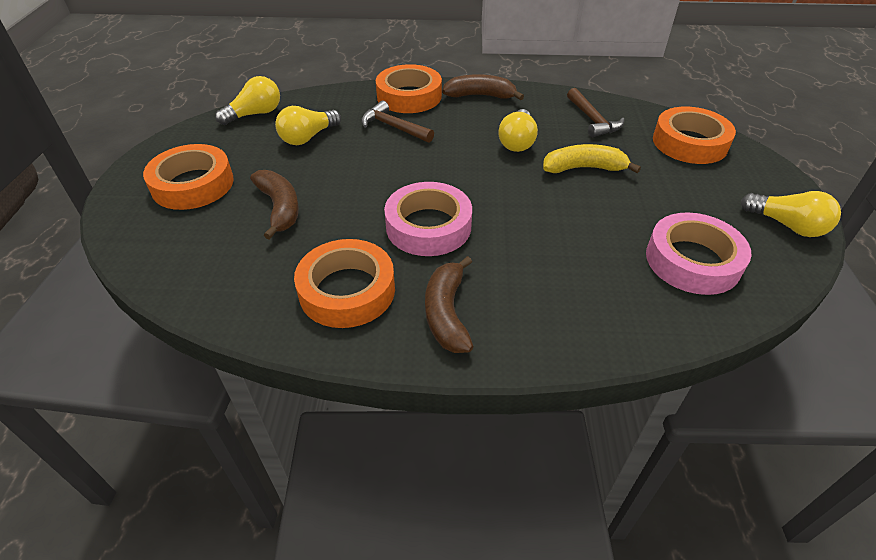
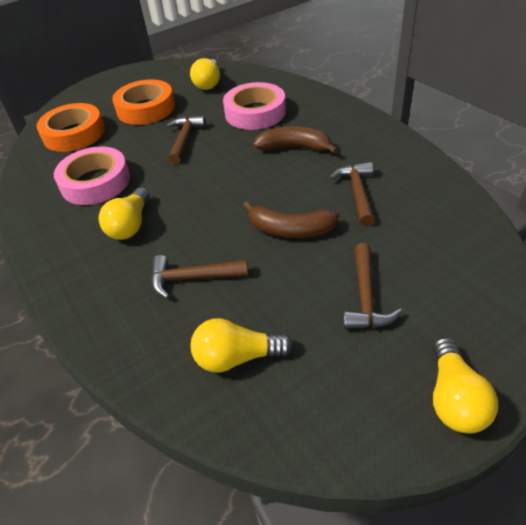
brown banana: 3 -> 2
brown hammer: 2 -> 4
orange tape: 4 -> 2
yellow banana: 1 -> 0

